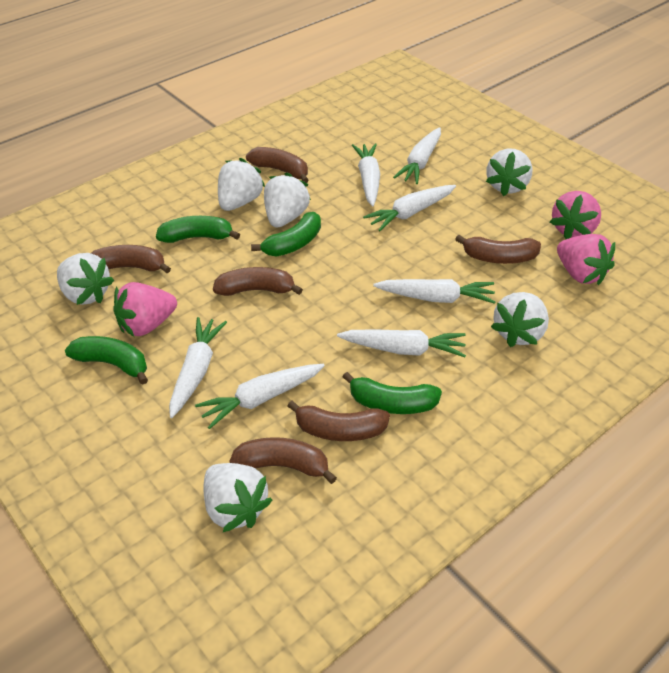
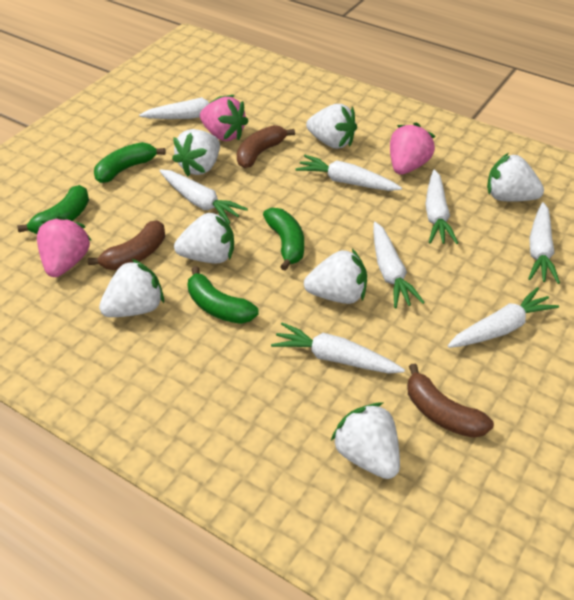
brown banana: 6 -> 3
white carrot: 7 -> 8
white strawberry: 6 -> 7

